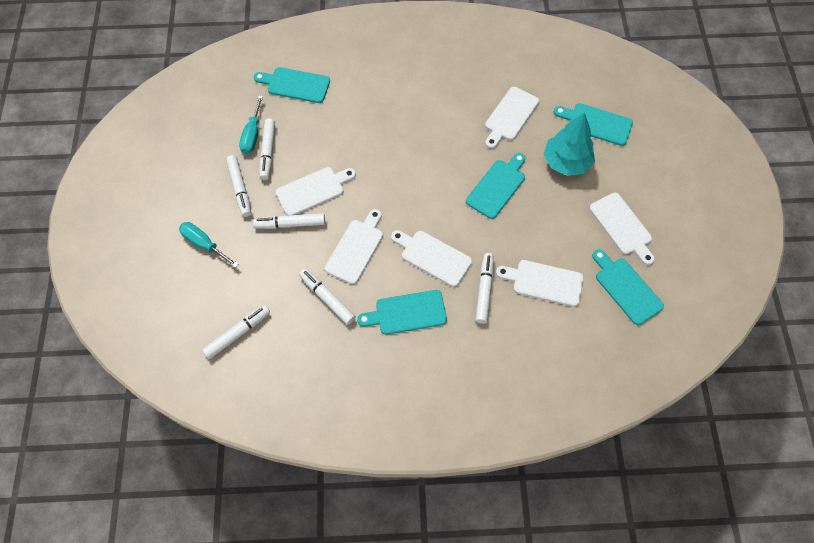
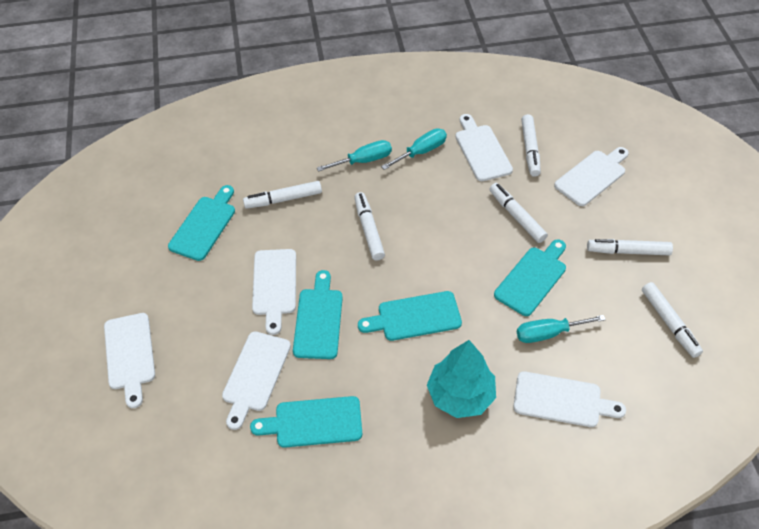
turquoise screwdriver: 2 -> 3

